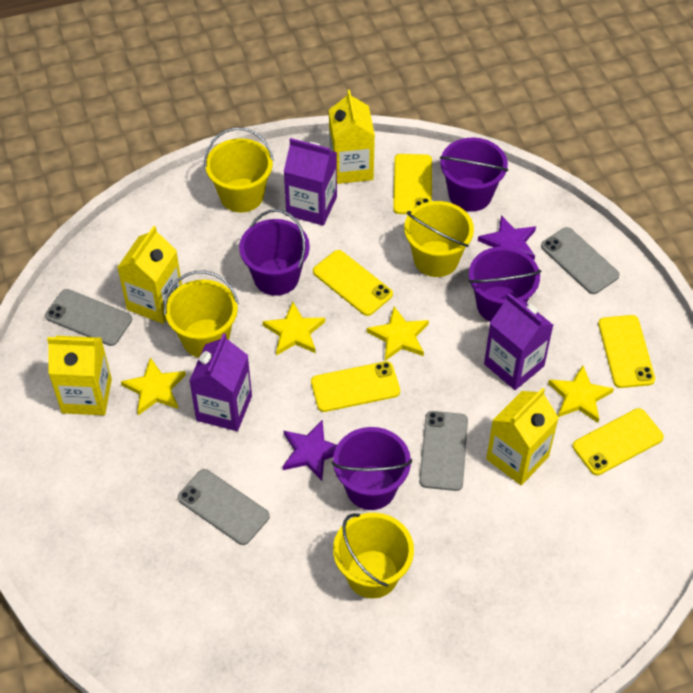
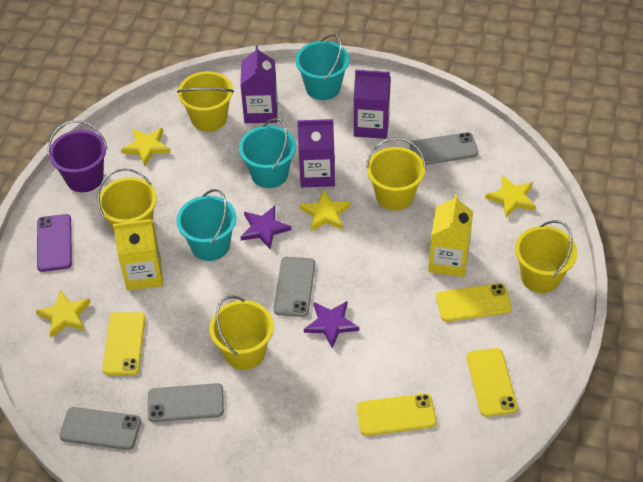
purple bucket: 4 -> 1
purple phone: 0 -> 1
turquoise bucket: 0 -> 3
yellow bucket: 4 -> 5
yellow carton: 4 -> 2
yellow phone: 5 -> 4

